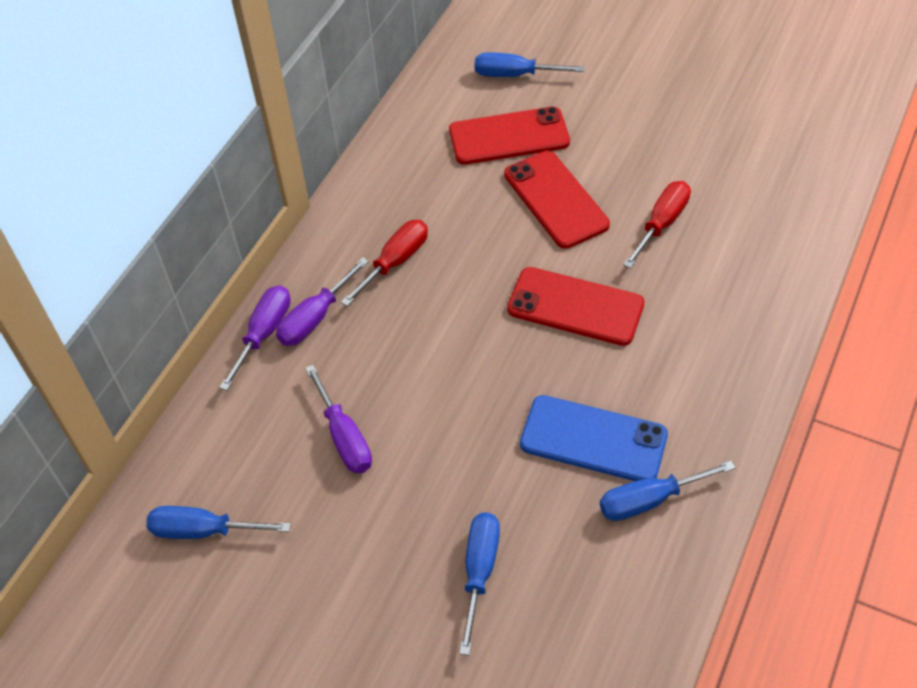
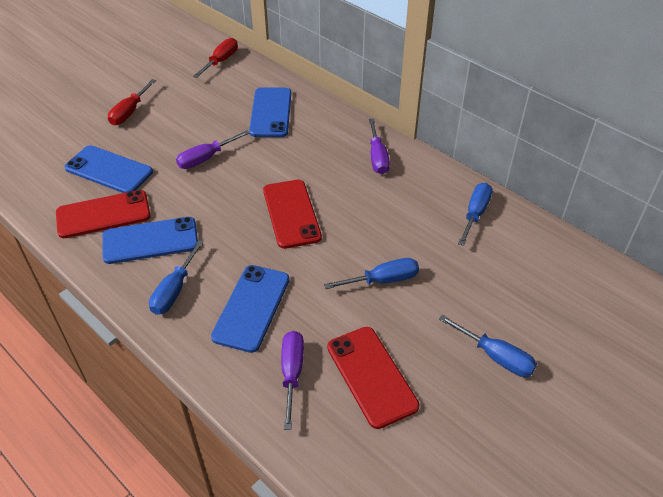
blue phone: 1 -> 4

